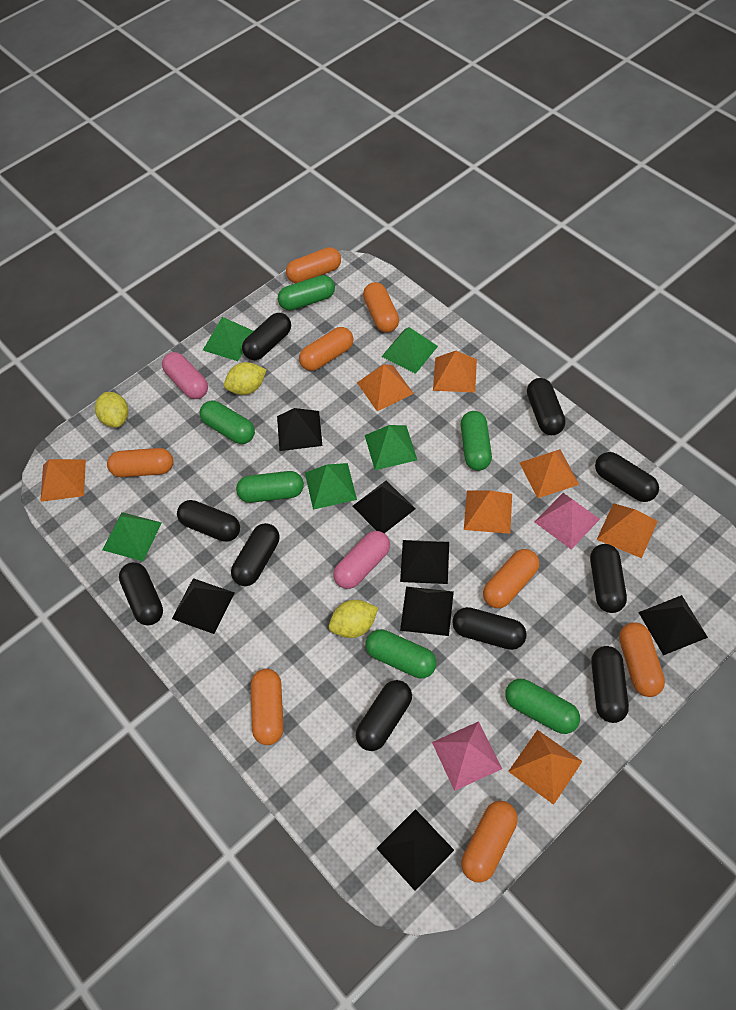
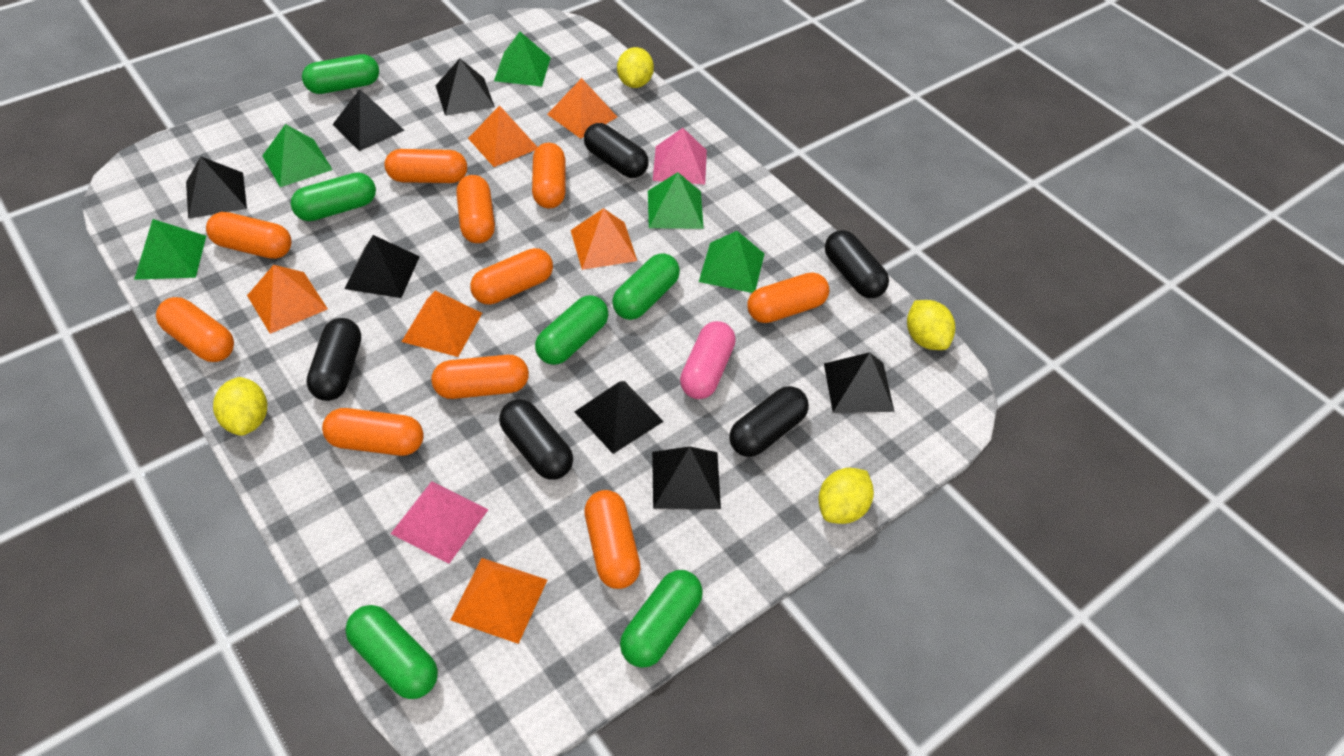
black capsule: 10 -> 5
orange capsule: 8 -> 10
orange pyramid: 7 -> 6
pink capsule: 2 -> 1
yellow lemon: 3 -> 4

